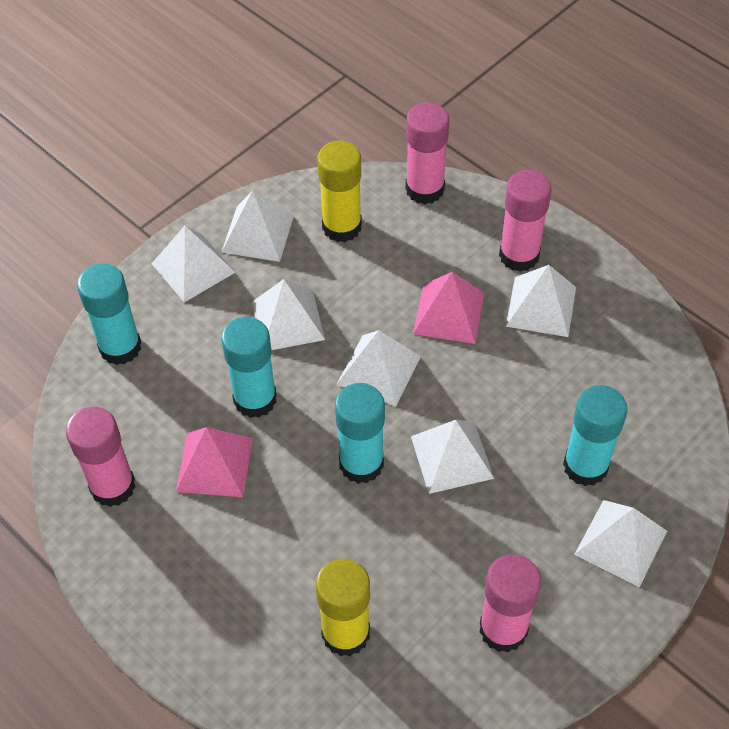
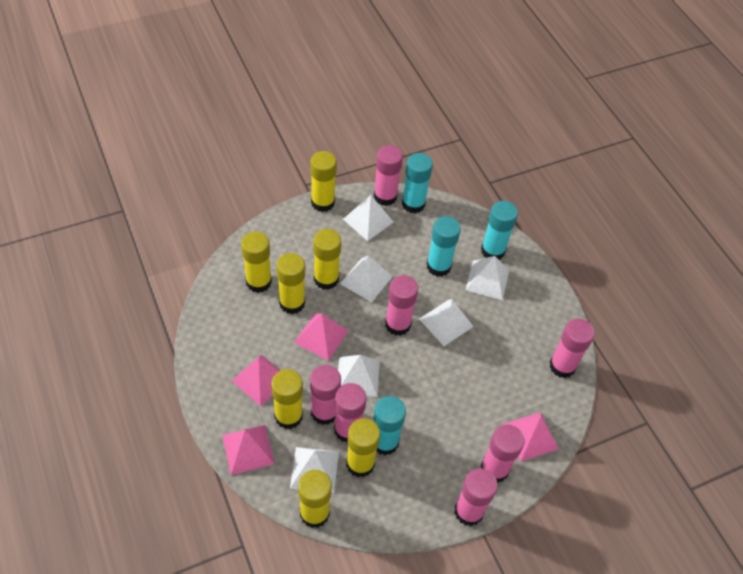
pink glue stick: 4 -> 7
pink pyramid: 2 -> 4
white pyramid: 7 -> 6
yellow glue stick: 2 -> 7

